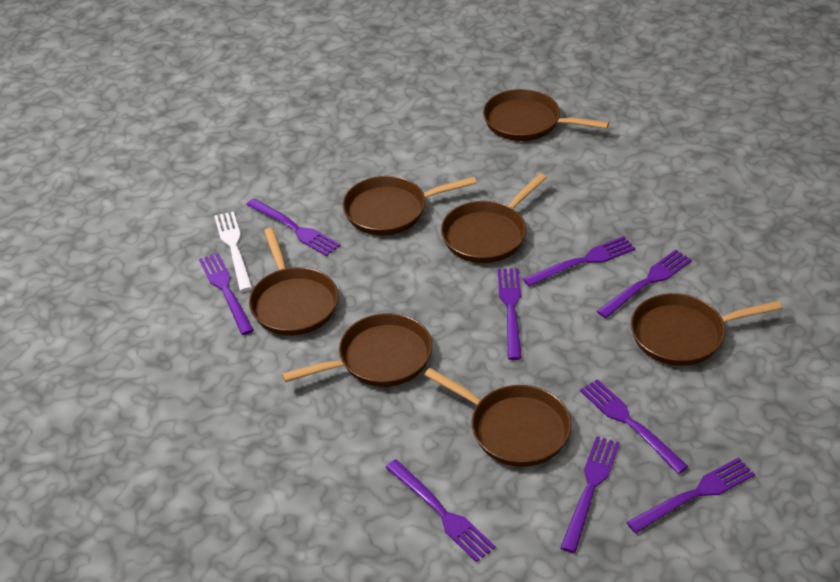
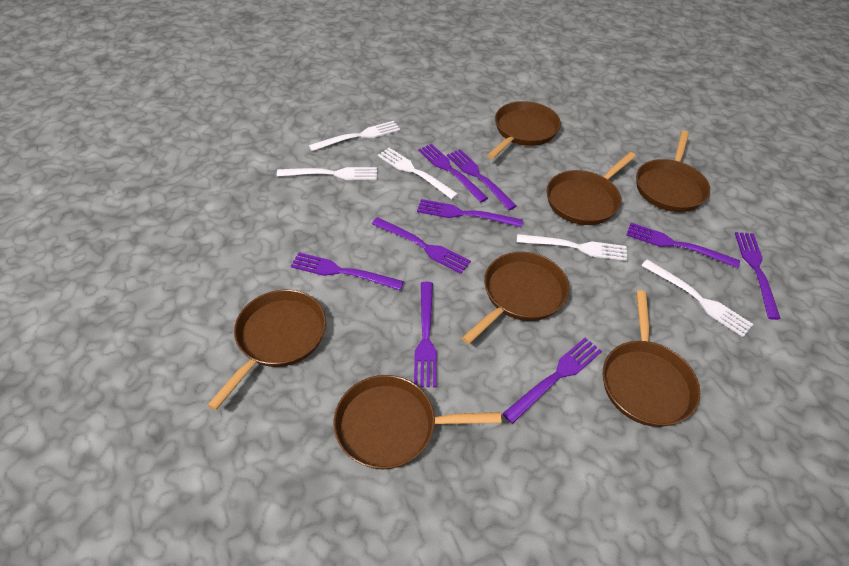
white fork: 1 -> 5

